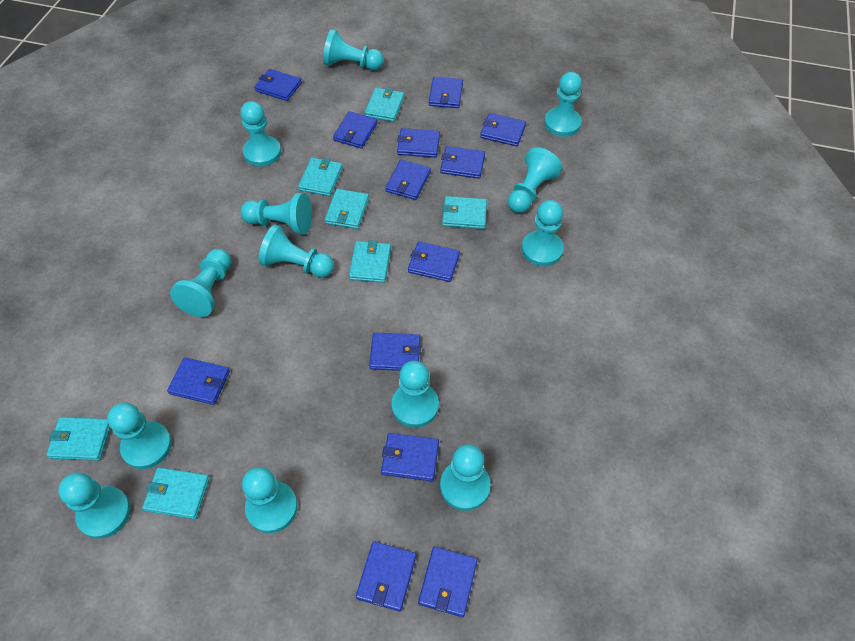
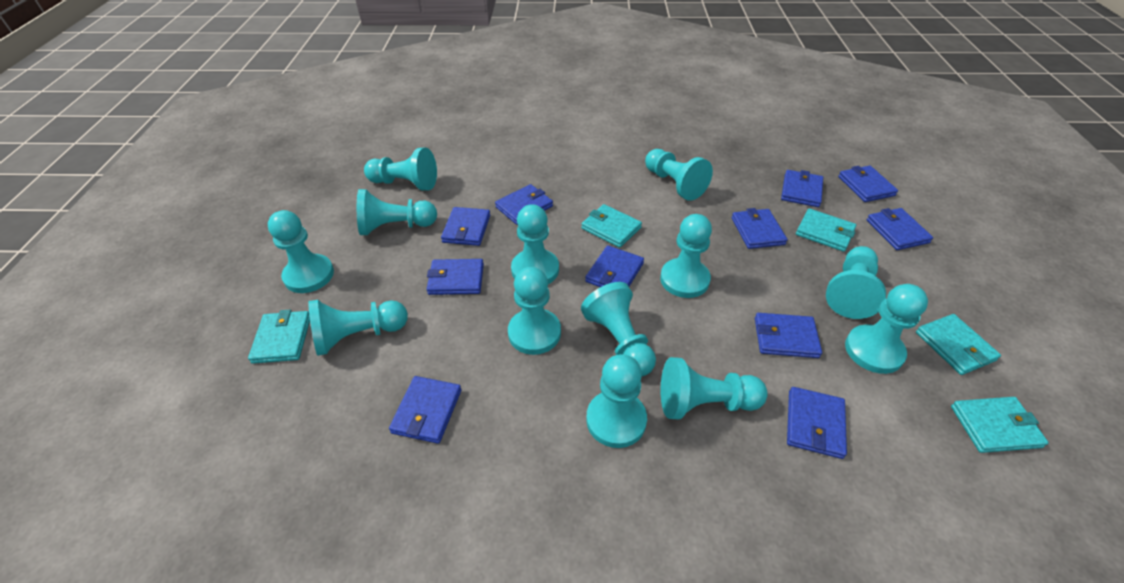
blue wallet: 13 -> 11
turquoise wallet: 7 -> 5

